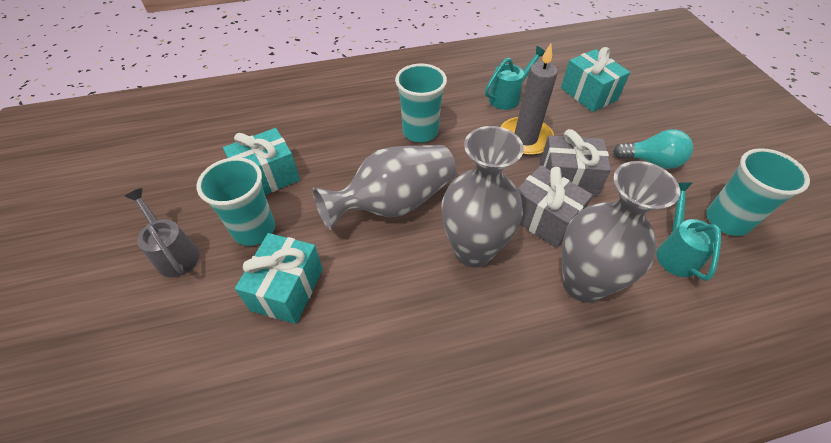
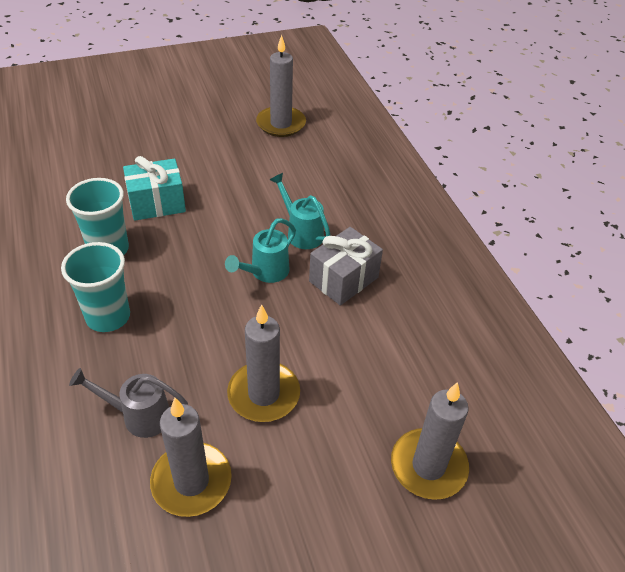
grey candle: 1 -> 4
grey gift: 2 -> 1
grey vase: 3 -> 0
turquoise cup: 3 -> 2
turquoise gift: 3 -> 1
turquoise light bulb: 1 -> 0

